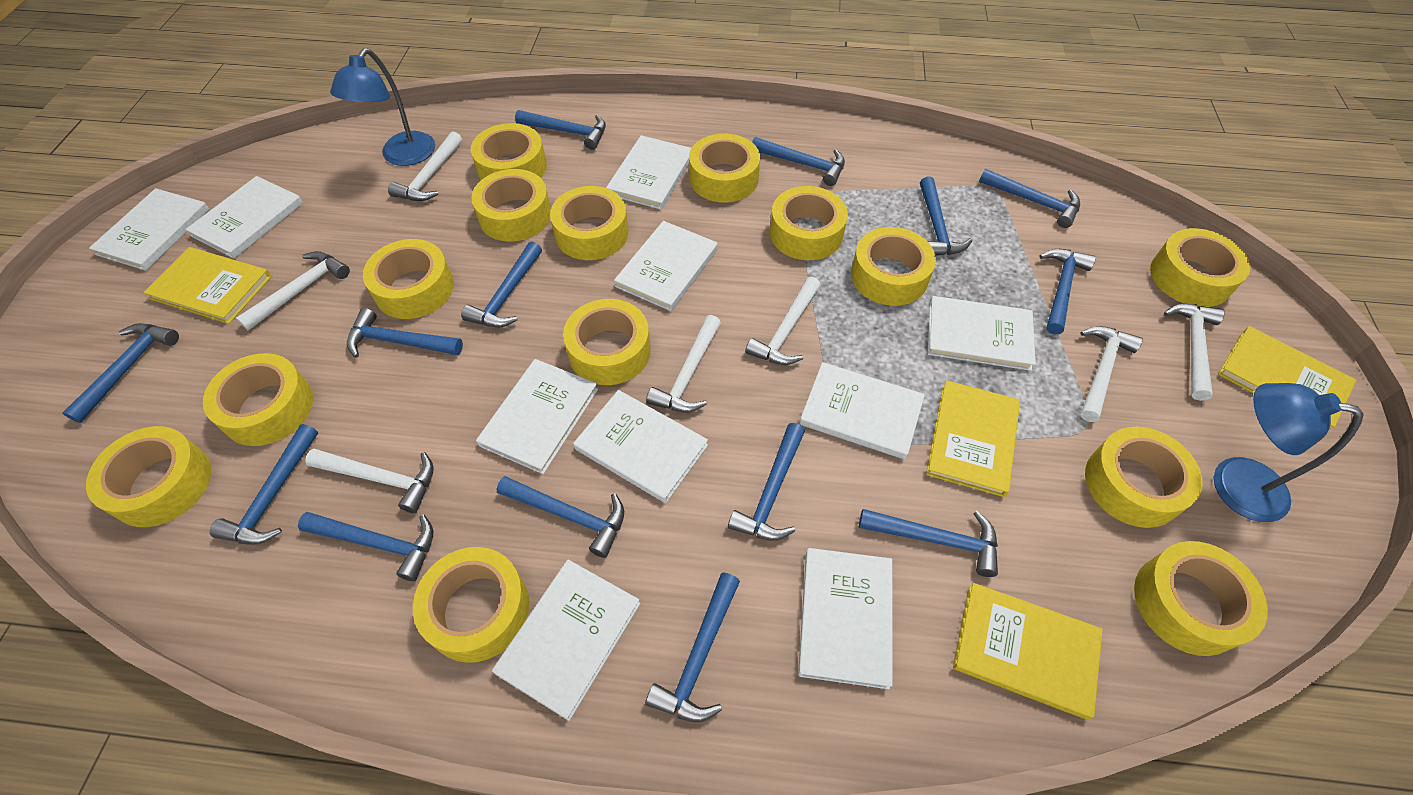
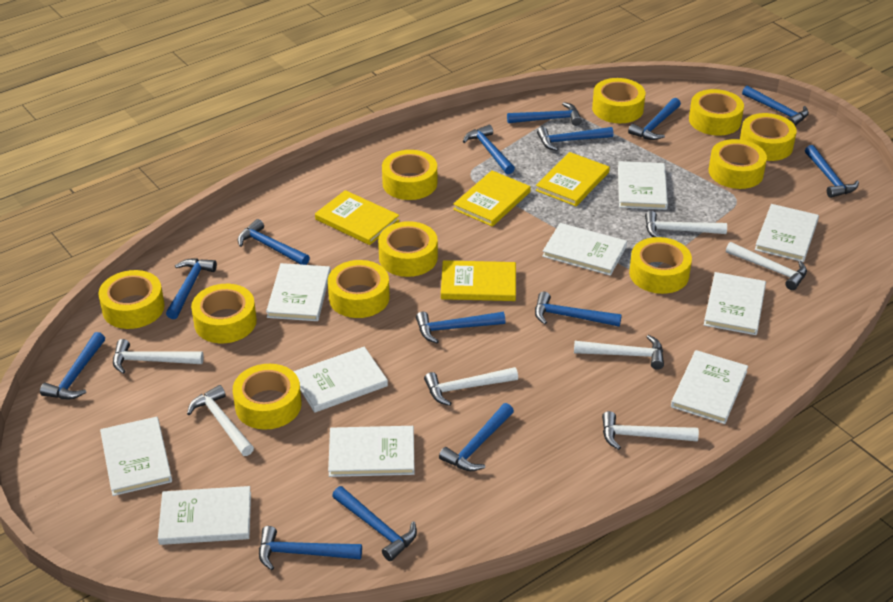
blue lamp: 2 -> 0
yellow tape: 14 -> 11

